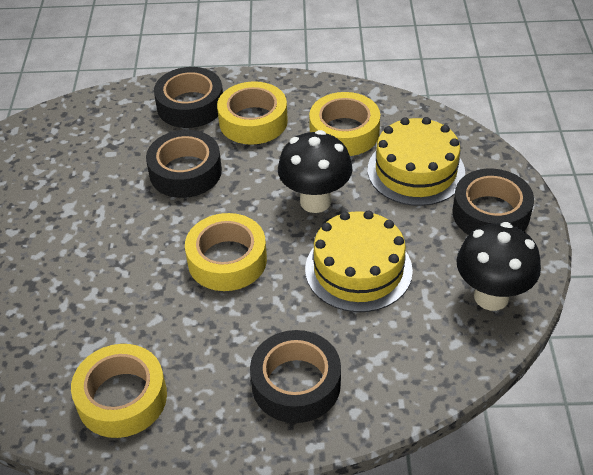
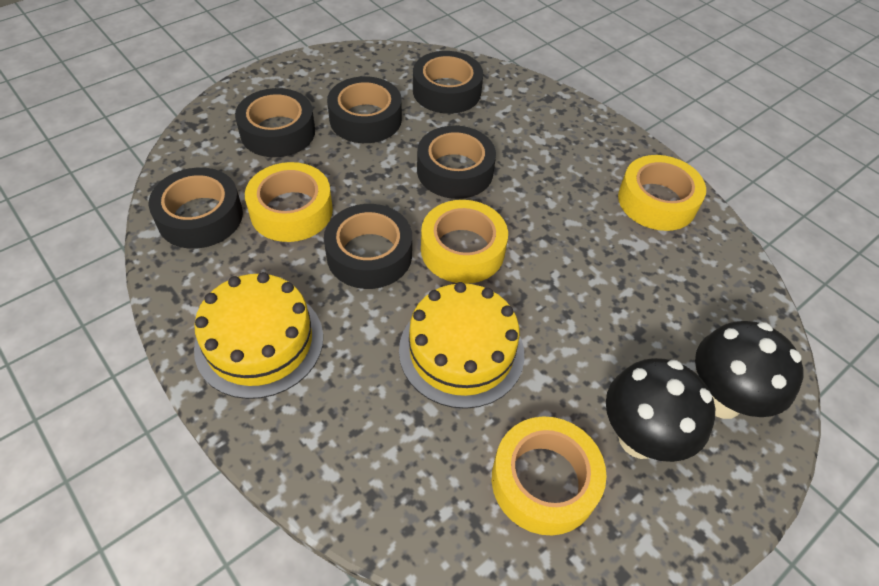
black tape: 4 -> 6

